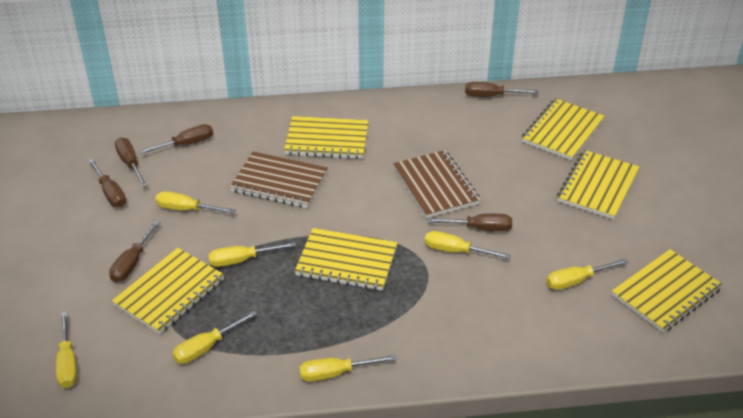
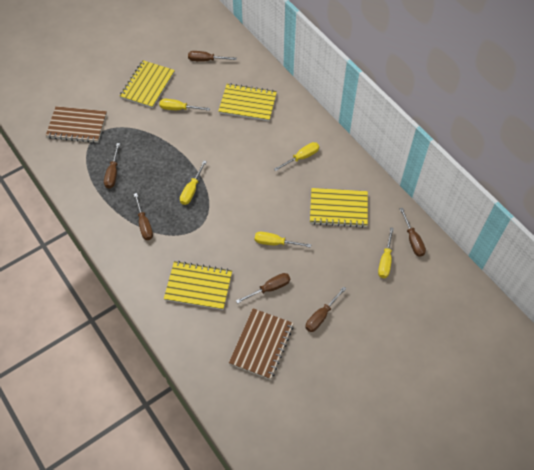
yellow notebook: 6 -> 4
yellow screwdriver: 7 -> 5

